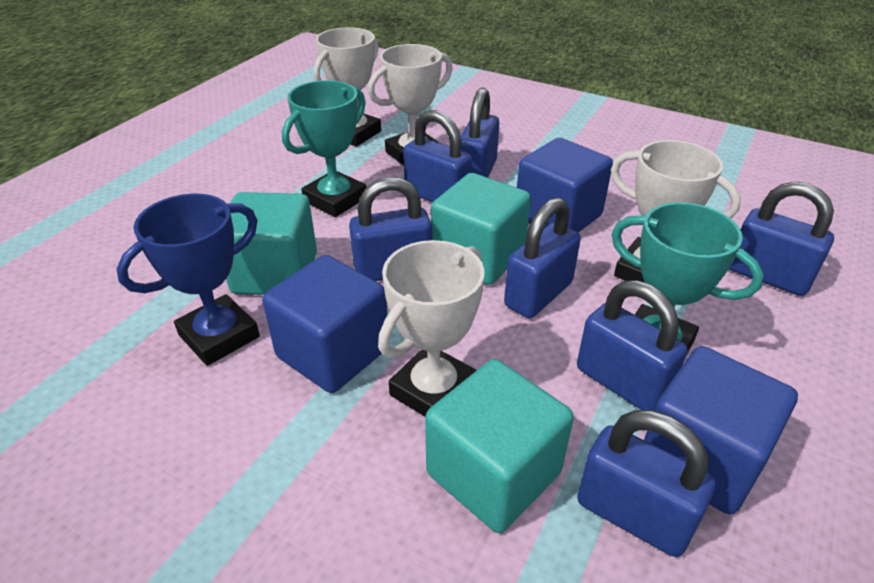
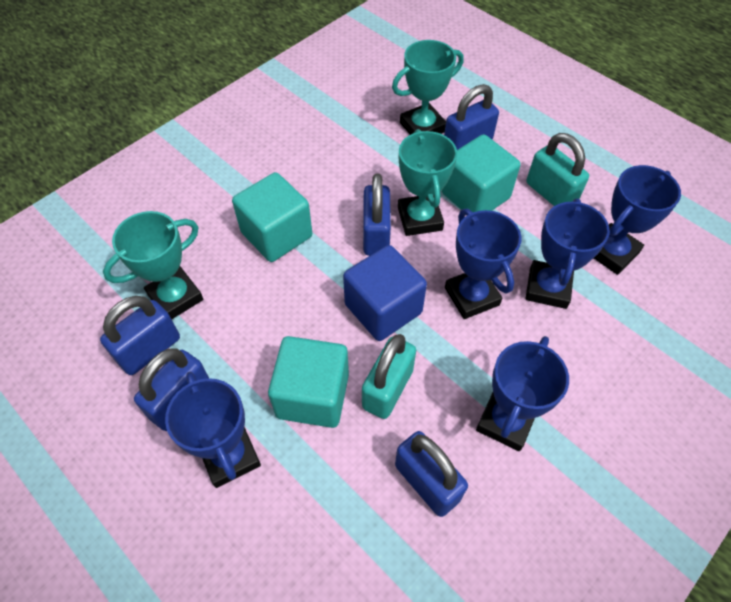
blue cube: 3 -> 1
blue padlock: 7 -> 5
blue trophy: 1 -> 5
turquoise padlock: 0 -> 2
turquoise trophy: 2 -> 3
white trophy: 4 -> 0

